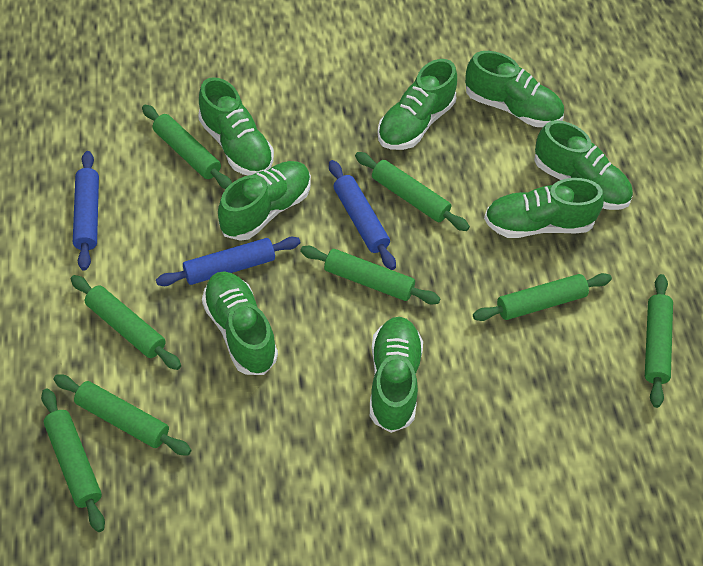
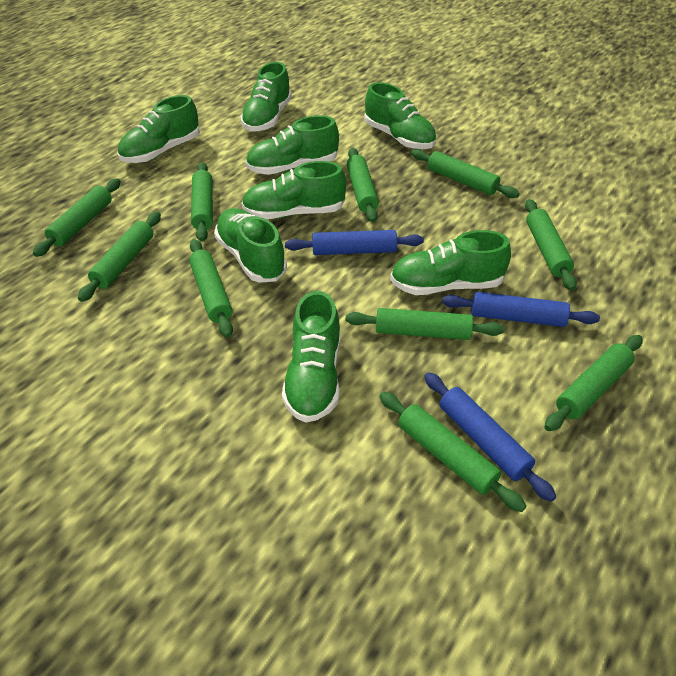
green rolling pin: 8 -> 10

